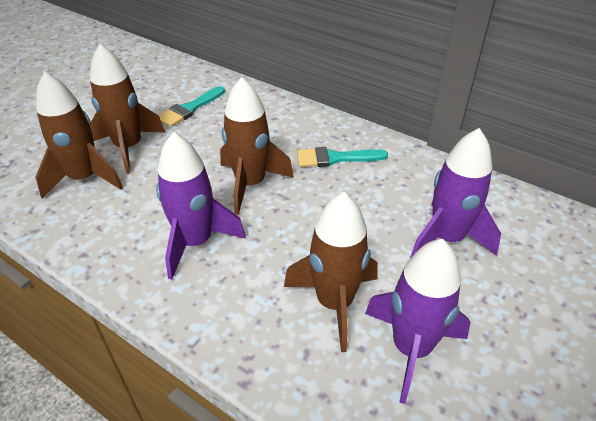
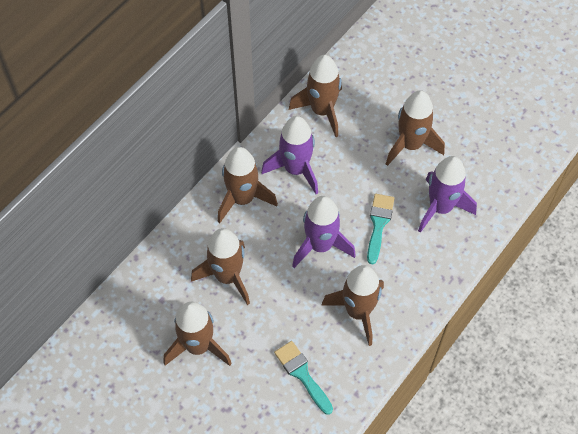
brown rocket: 4 -> 6

